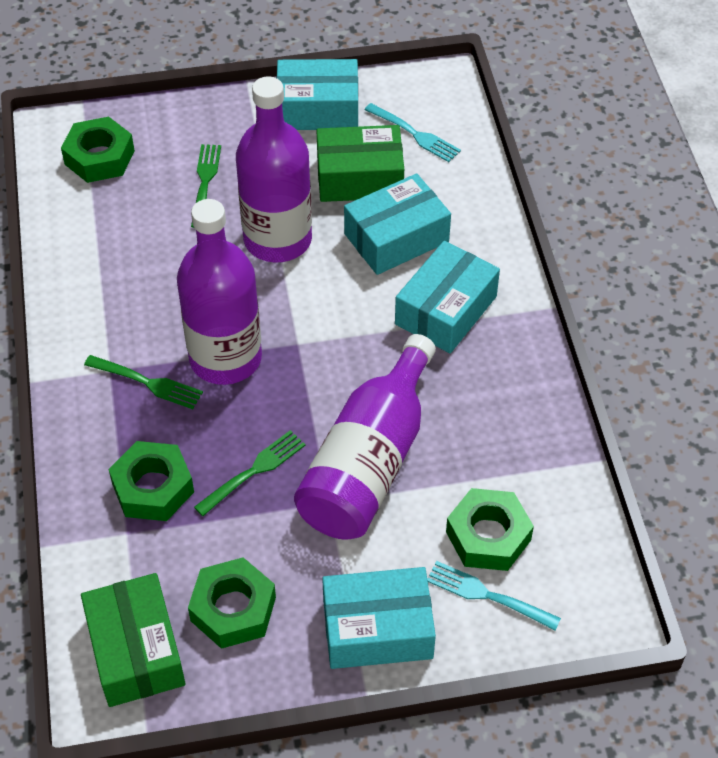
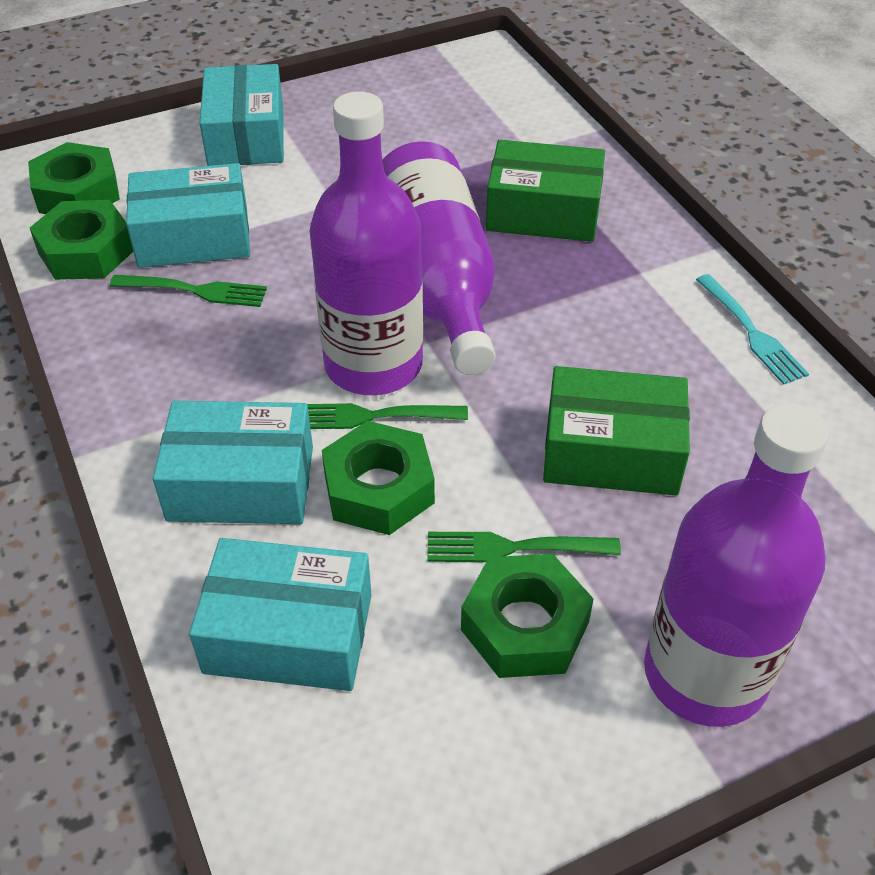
turquoise fork: 2 -> 1

